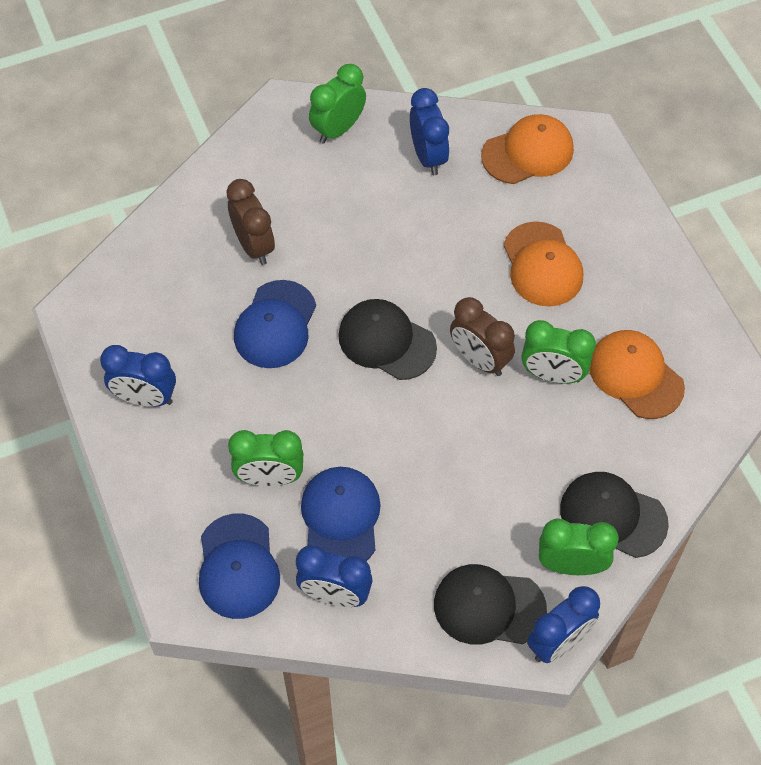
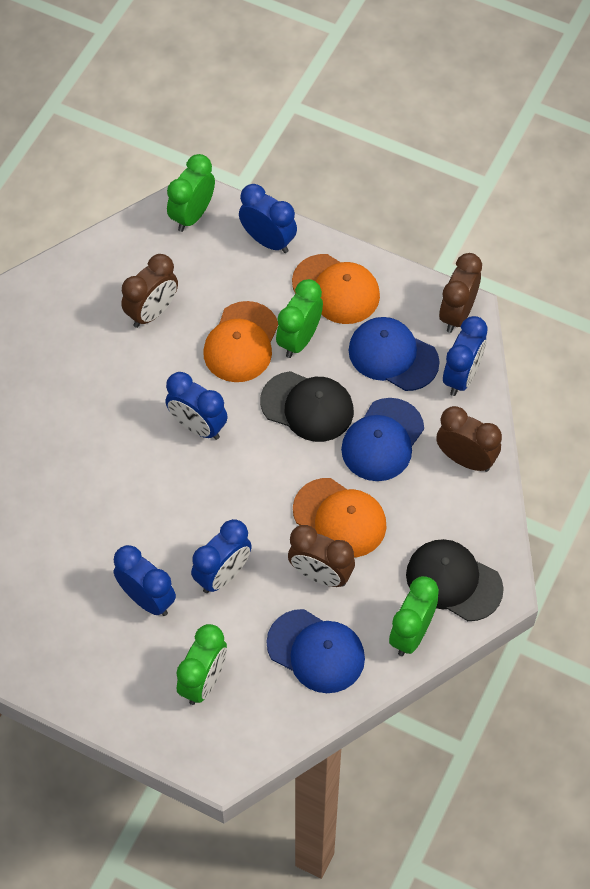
black cap: 3 -> 2
blue clock: 4 -> 5
brown clock: 2 -> 4

